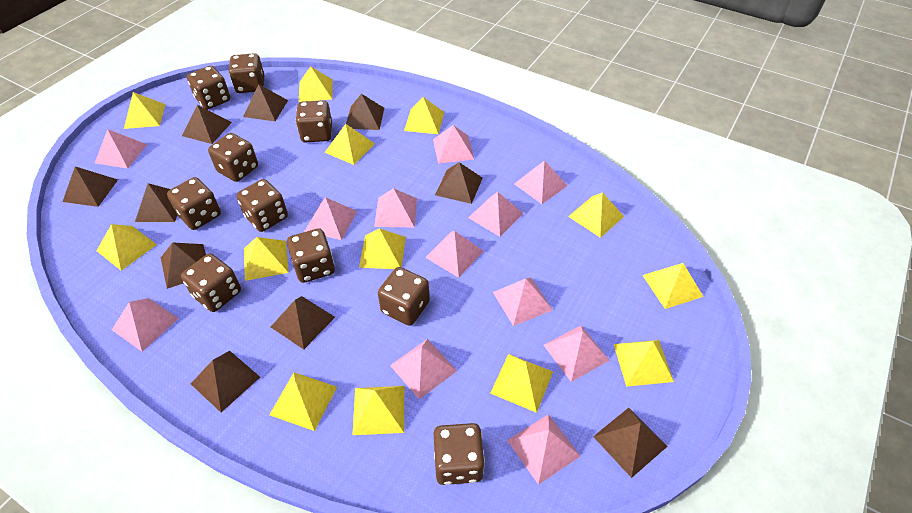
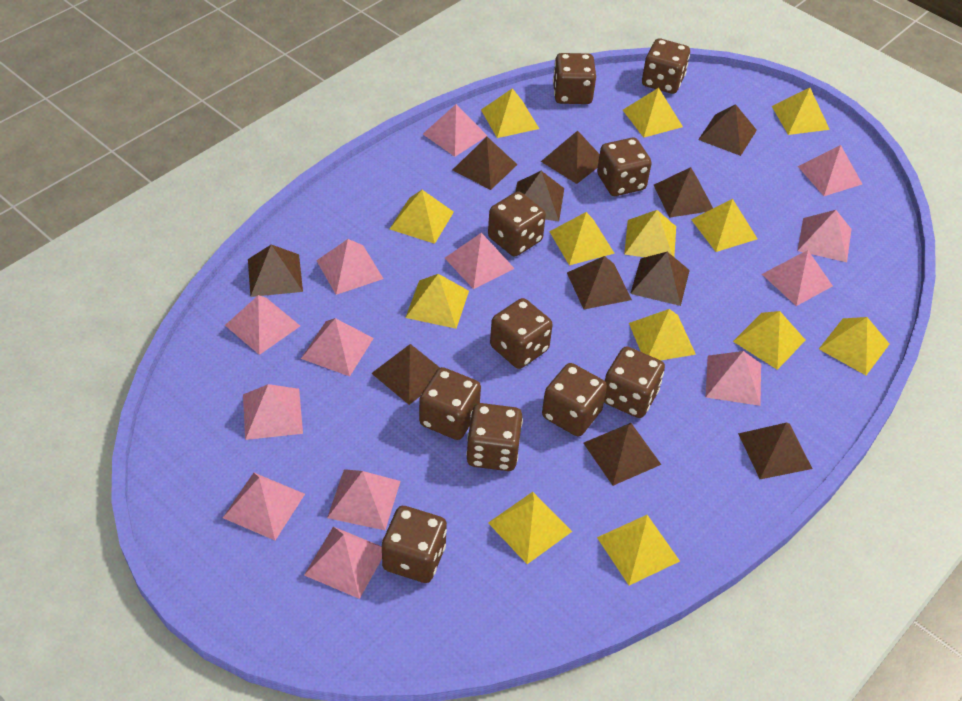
brown pyramid: 10 -> 11
pink pyramid: 12 -> 13

